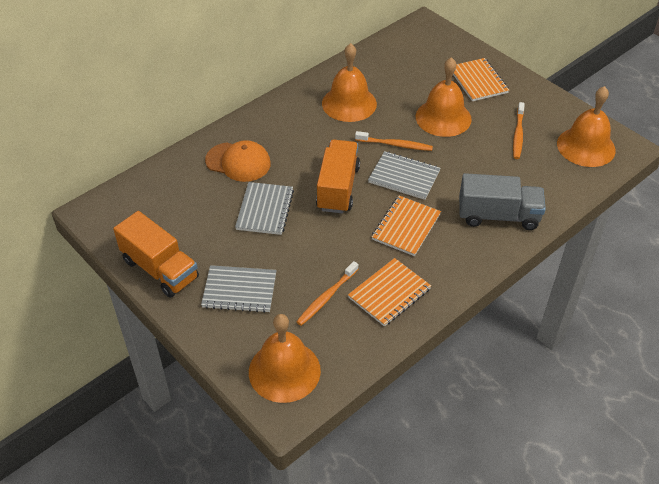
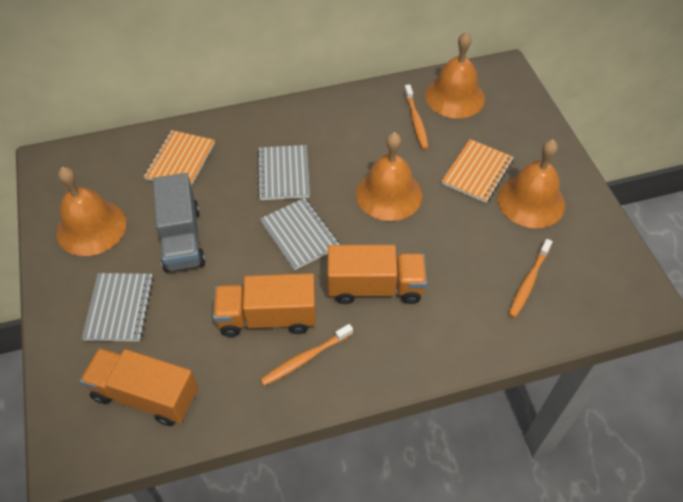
orange cap: 1 -> 0
orange notebook: 3 -> 2
orange truck: 2 -> 3

